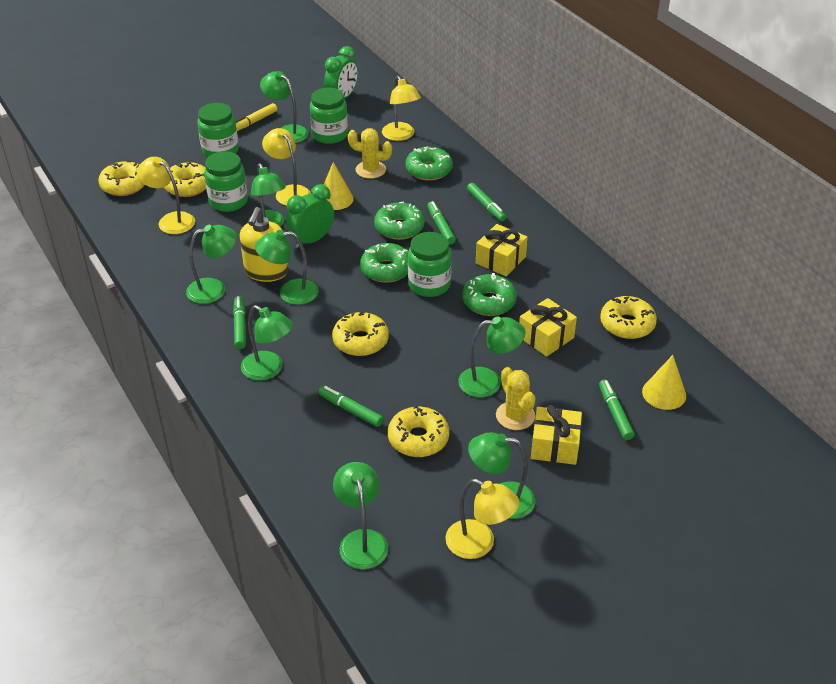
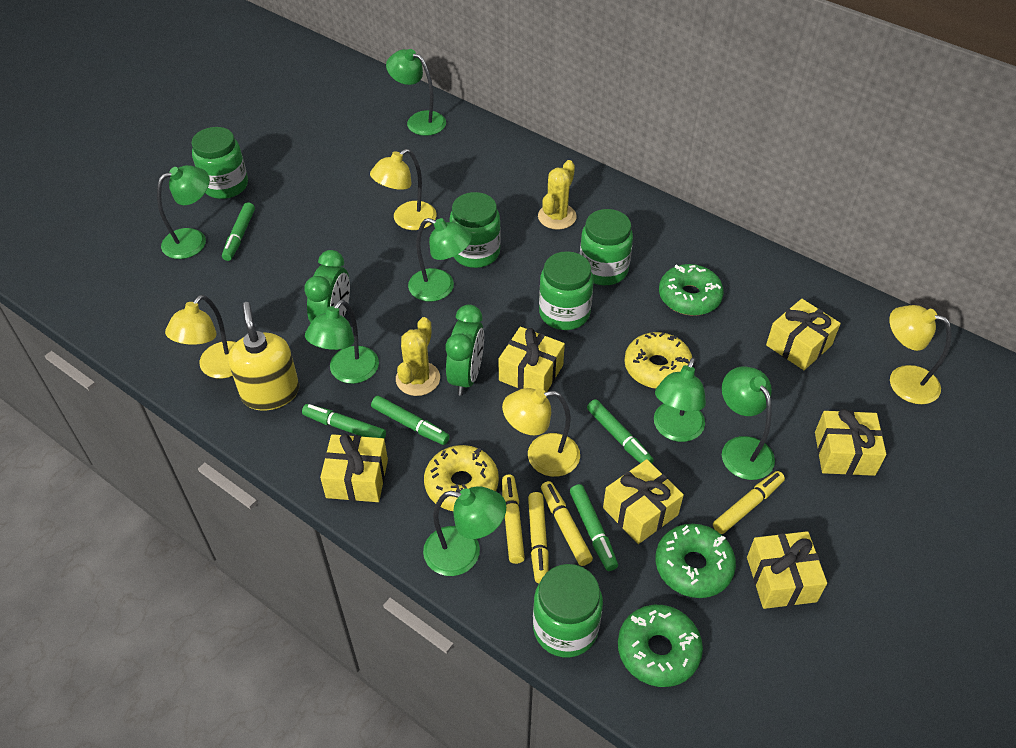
green donut: 4 -> 3
green jar: 4 -> 5
green lamp: 8 -> 7
yellow cone: 2 -> 0
yellow donut: 5 -> 2
yellow gift: 3 -> 6
yellow marker: 1 -> 4

